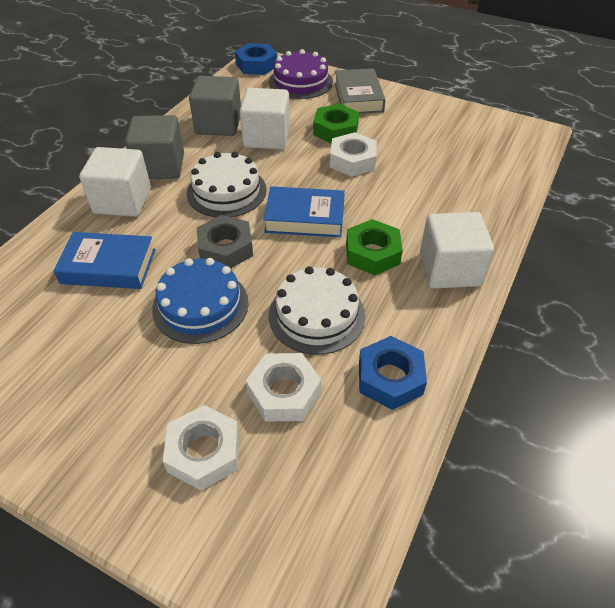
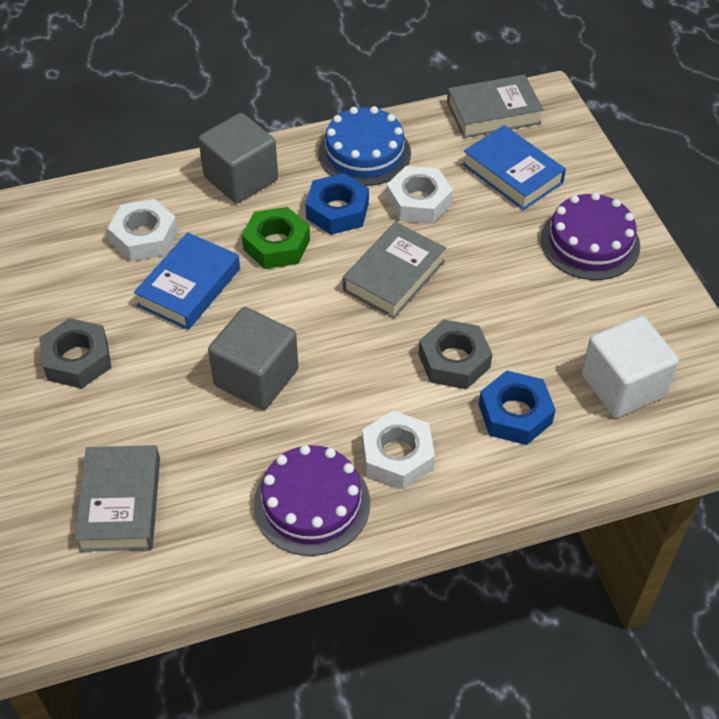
green nut: 2 -> 1
grey book: 1 -> 3
grey nut: 1 -> 2
purple cake: 1 -> 2
white cake: 2 -> 0
white cube: 3 -> 1

